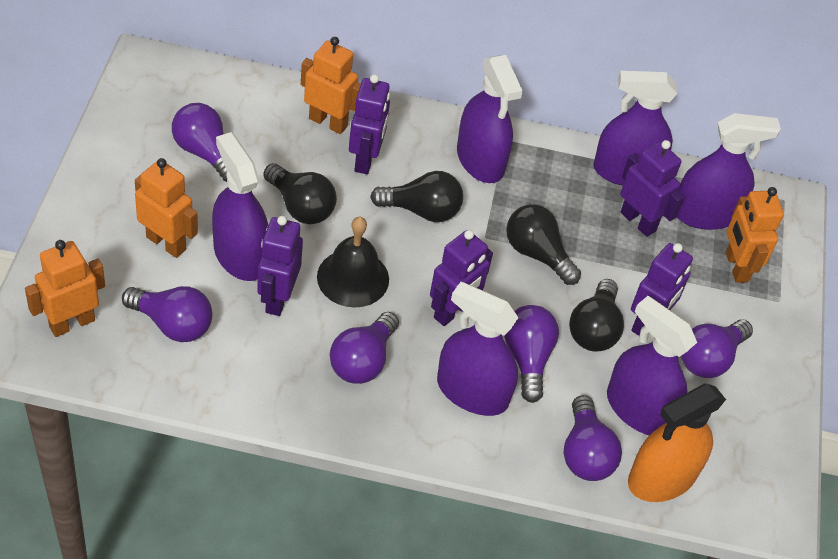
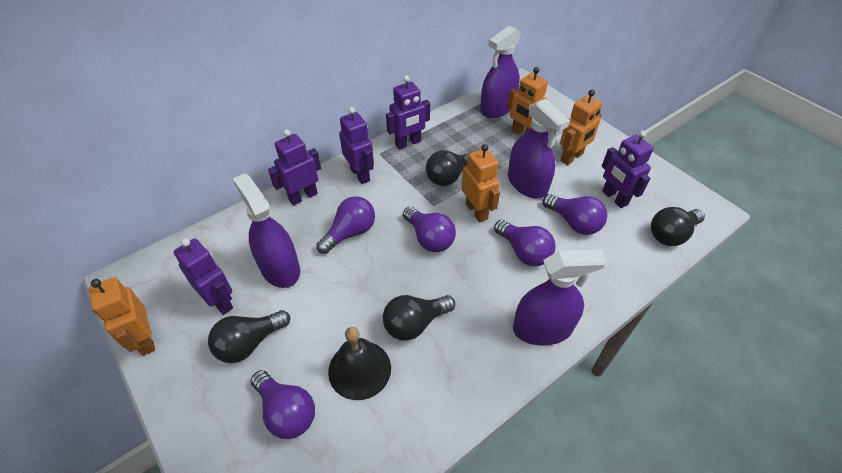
orange spray bottle: 1 -> 0
purple light bulb: 6 -> 5
purple spray bottle: 6 -> 4

